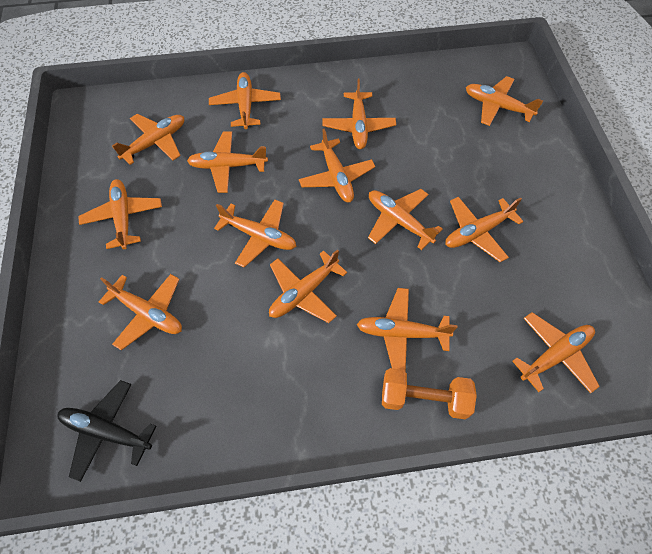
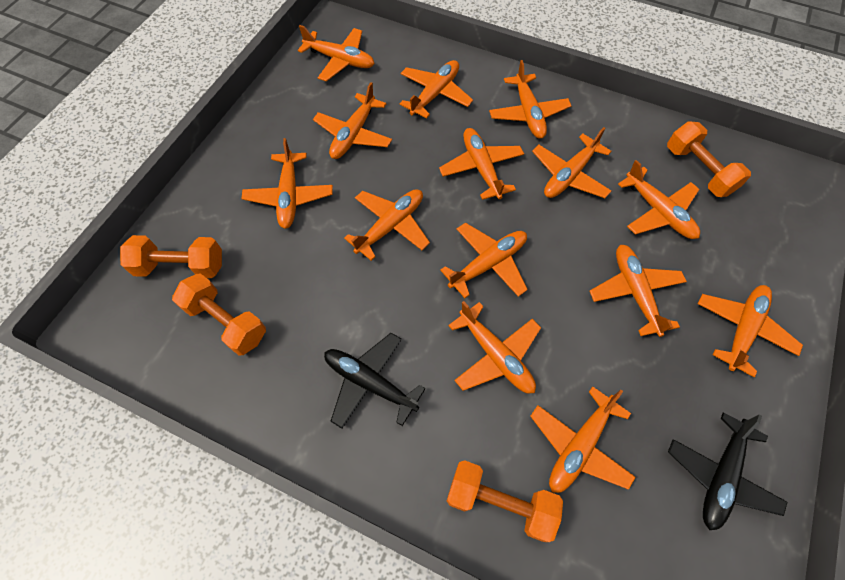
black plane: 1 -> 2
orange dumbbell: 1 -> 4

